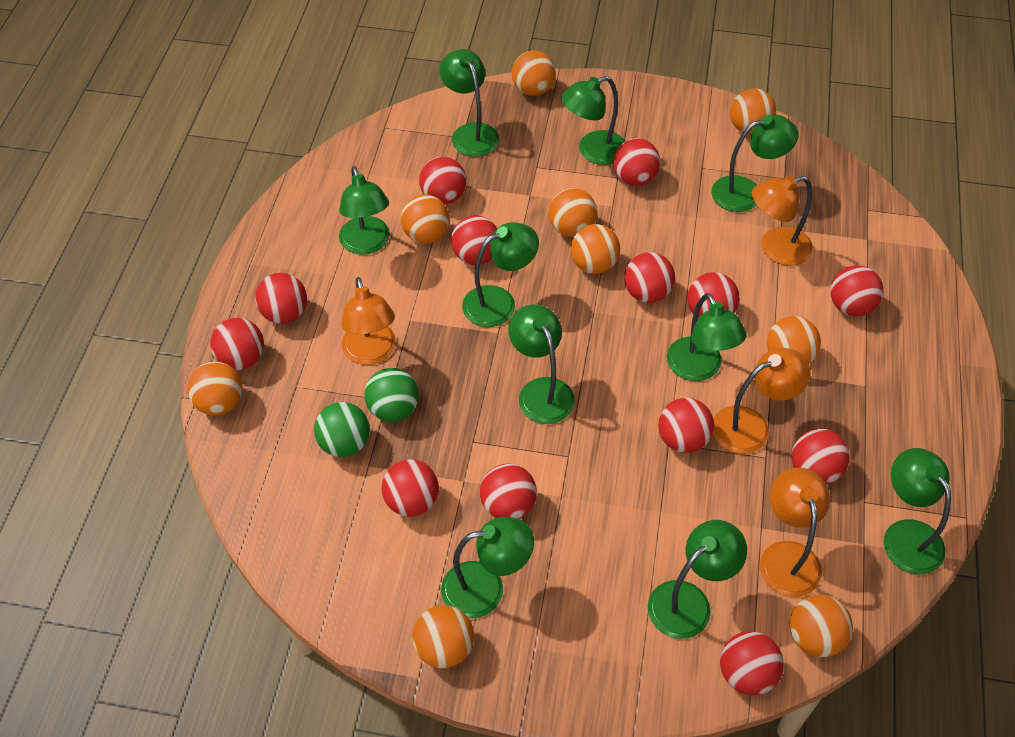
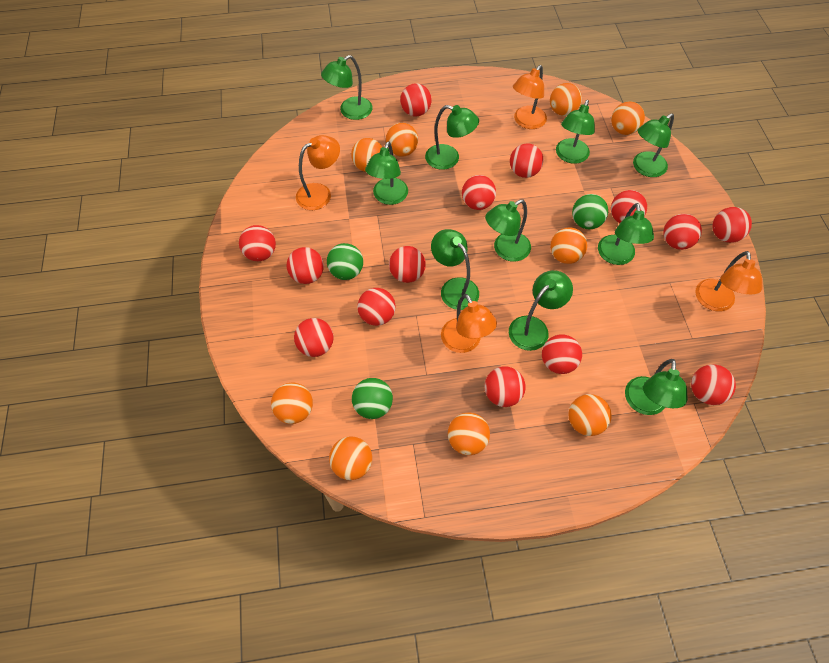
green ball: 2 -> 3
red ball: 13 -> 14

